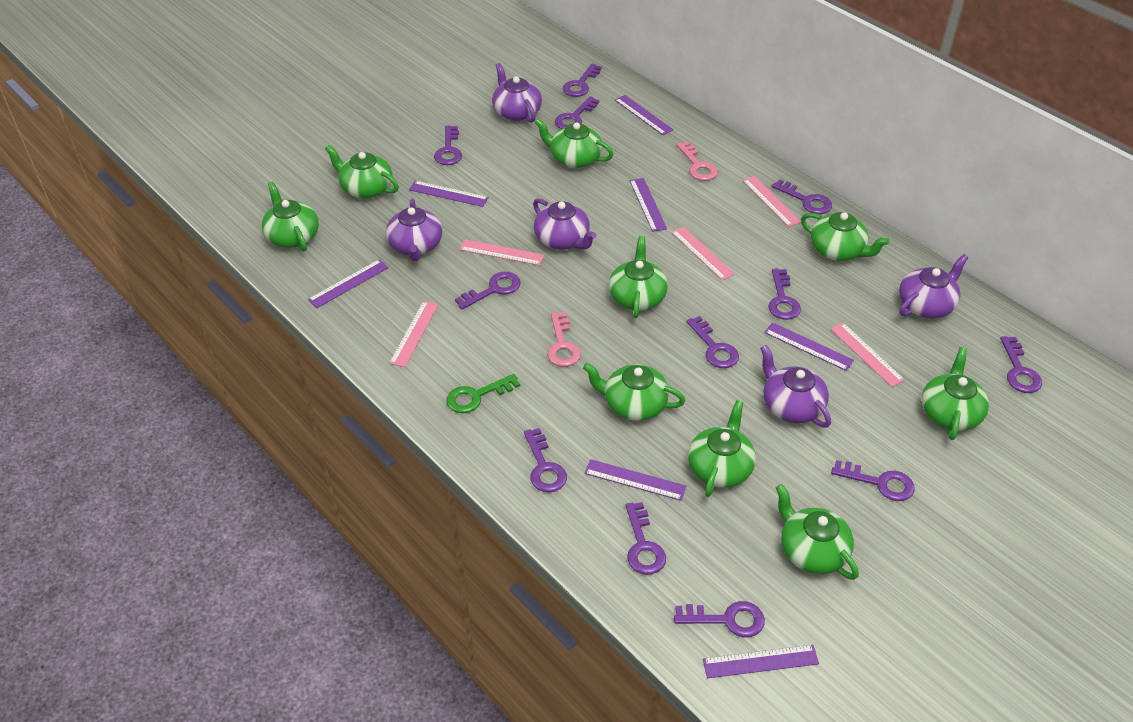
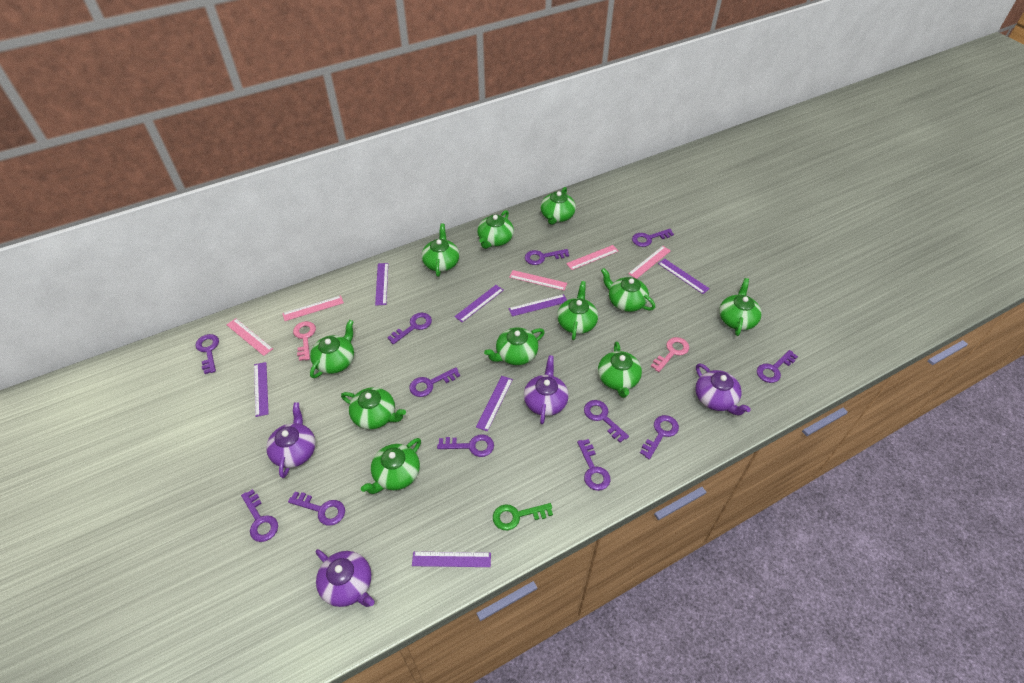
green teapot: 9 -> 11
purple teapot: 5 -> 4

